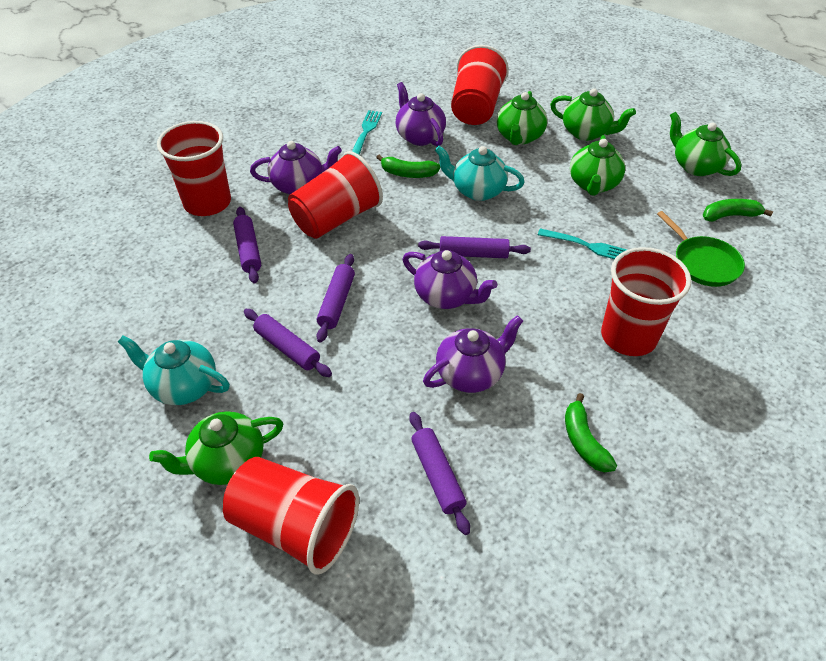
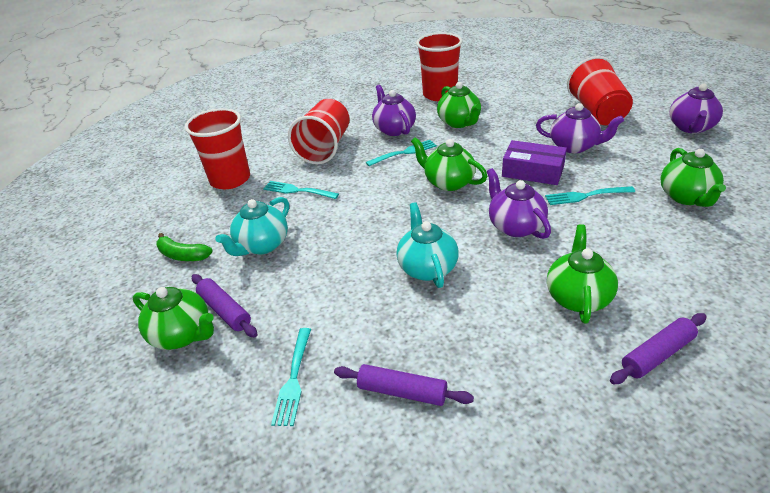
green banana: 3 -> 1
green pan: 1 -> 0
purple box: 0 -> 1
purple rolling pin: 5 -> 3
red cup: 5 -> 4
turquoise fork: 2 -> 4

